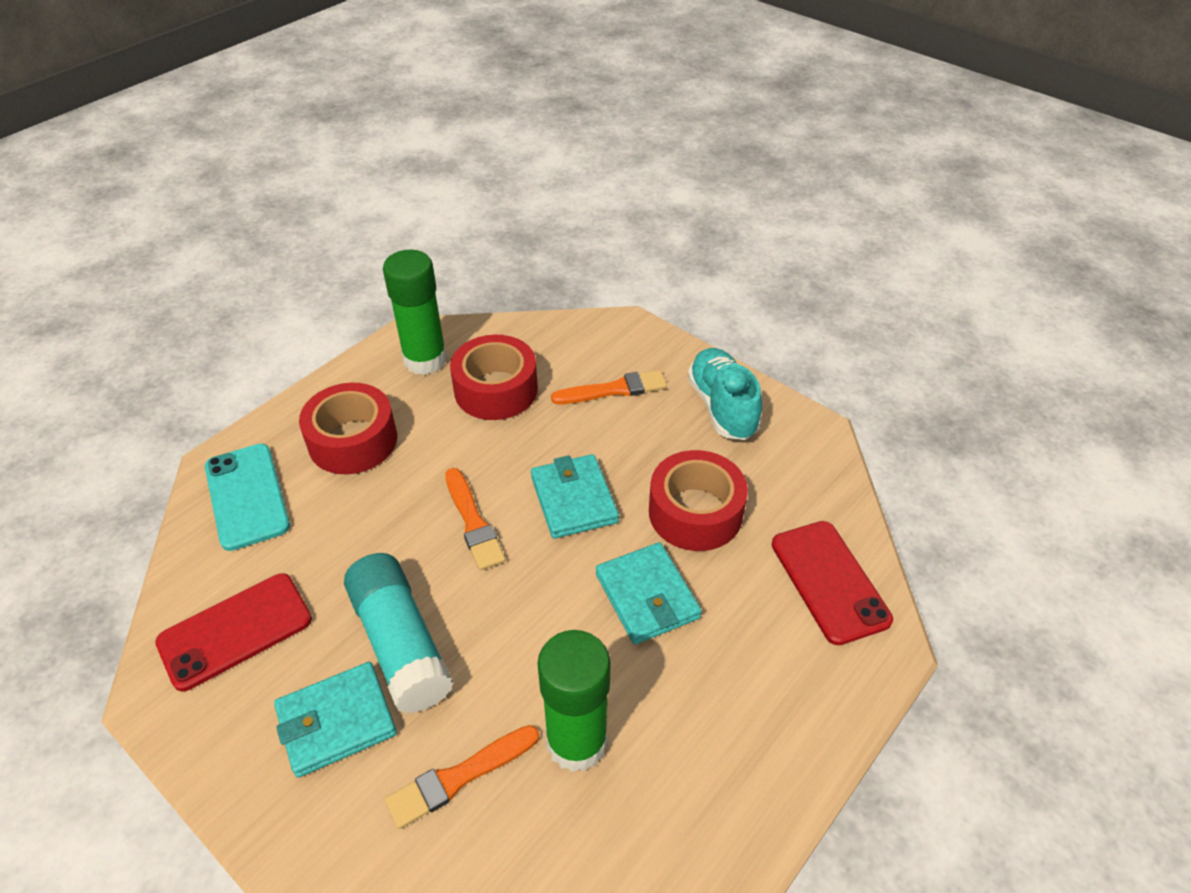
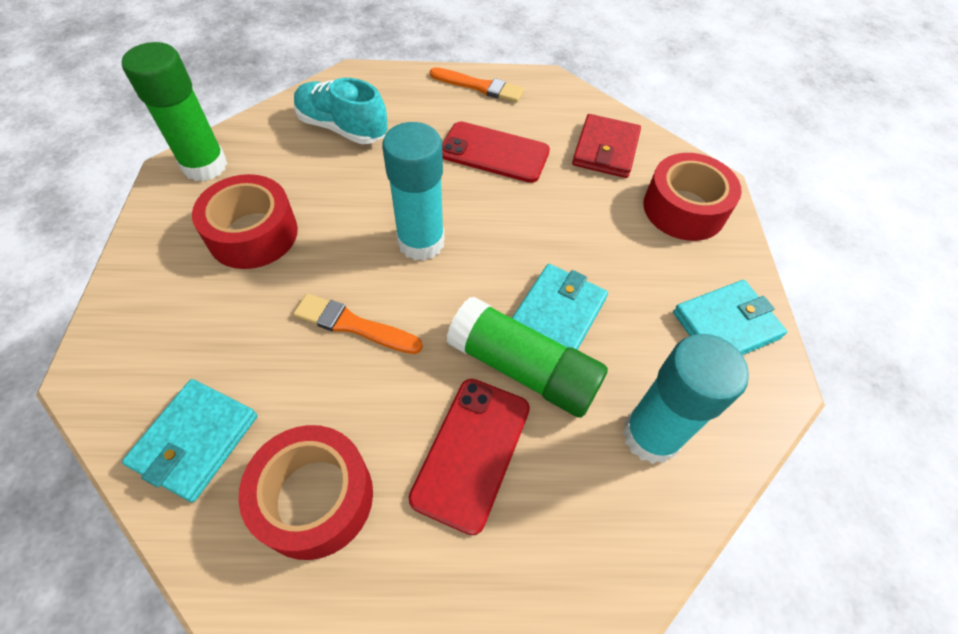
orange brush: 3 -> 2
red wallet: 0 -> 1
turquoise glue stick: 1 -> 2
turquoise phone: 1 -> 0

